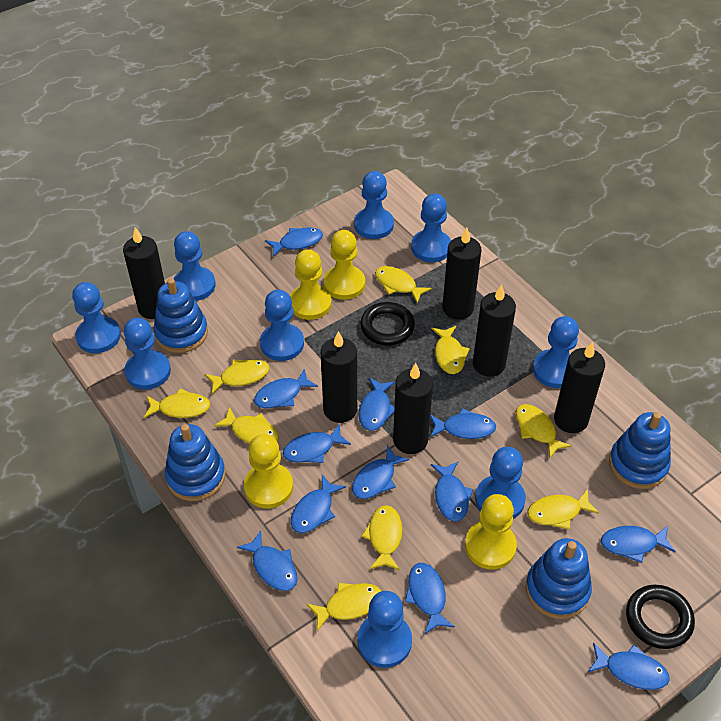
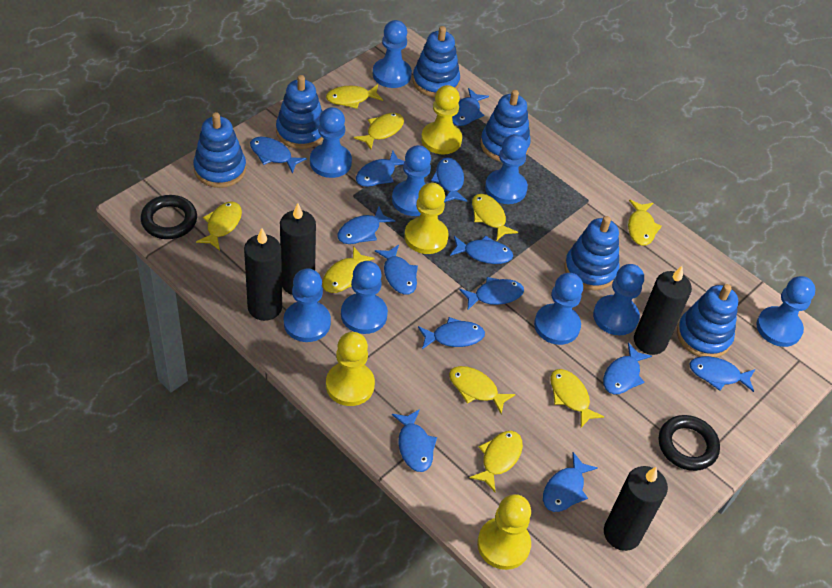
black candle: 6 -> 4
blue fish: 12 -> 13
blue stacking toy: 4 -> 6

